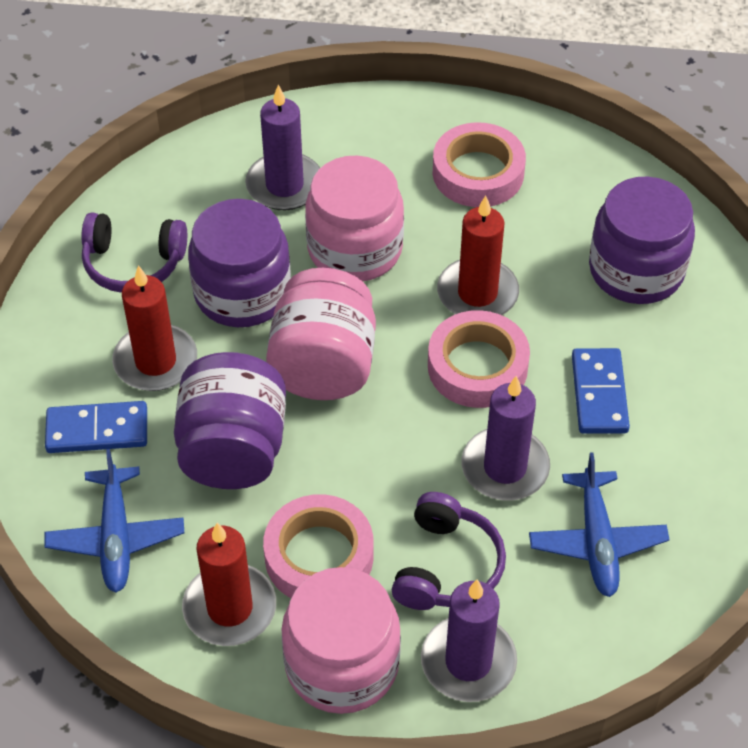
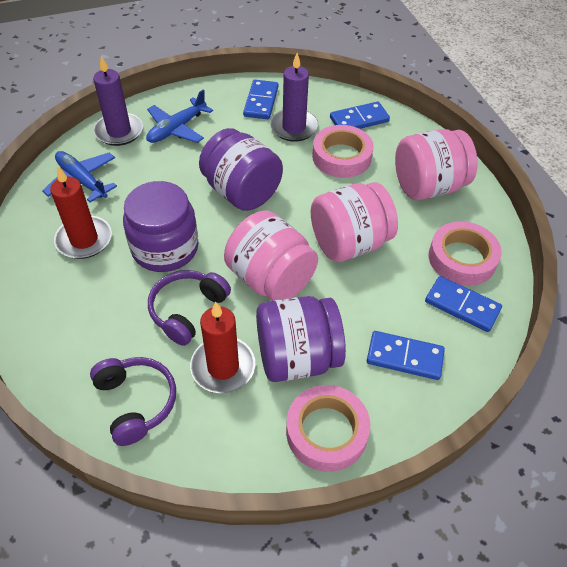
blue domino: 2 -> 4
purple candle: 3 -> 2
red candle: 3 -> 2

